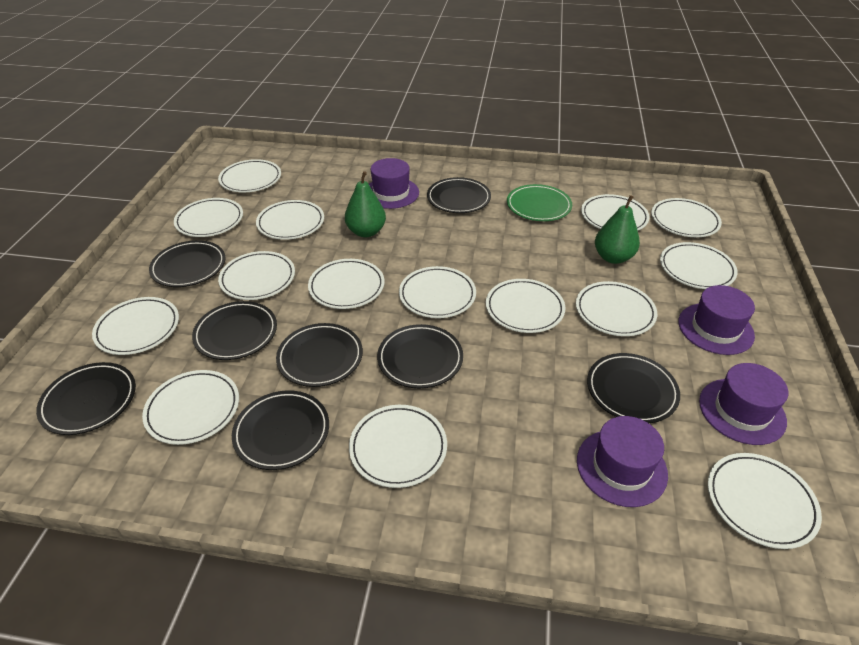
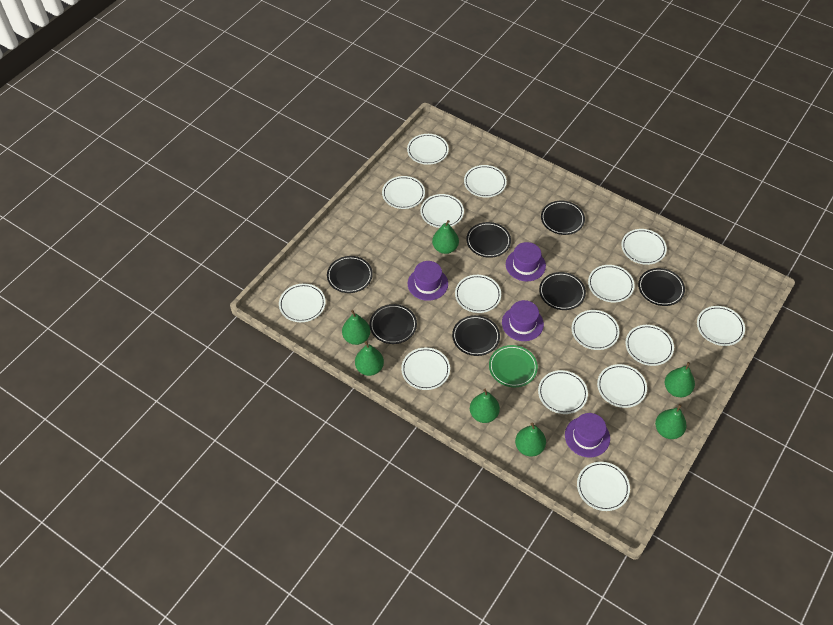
black plate: 8 -> 7
green pear: 2 -> 7

